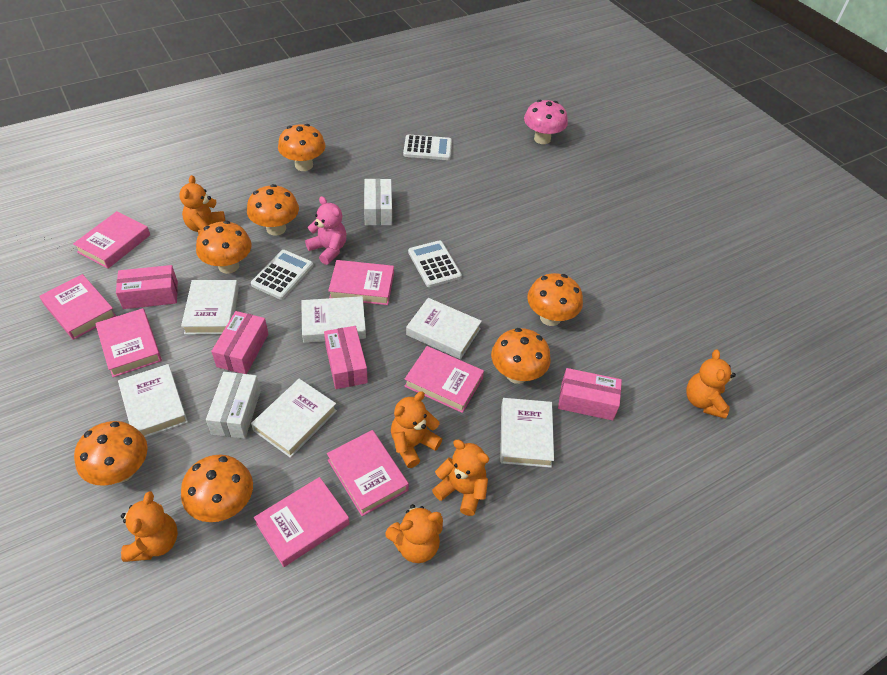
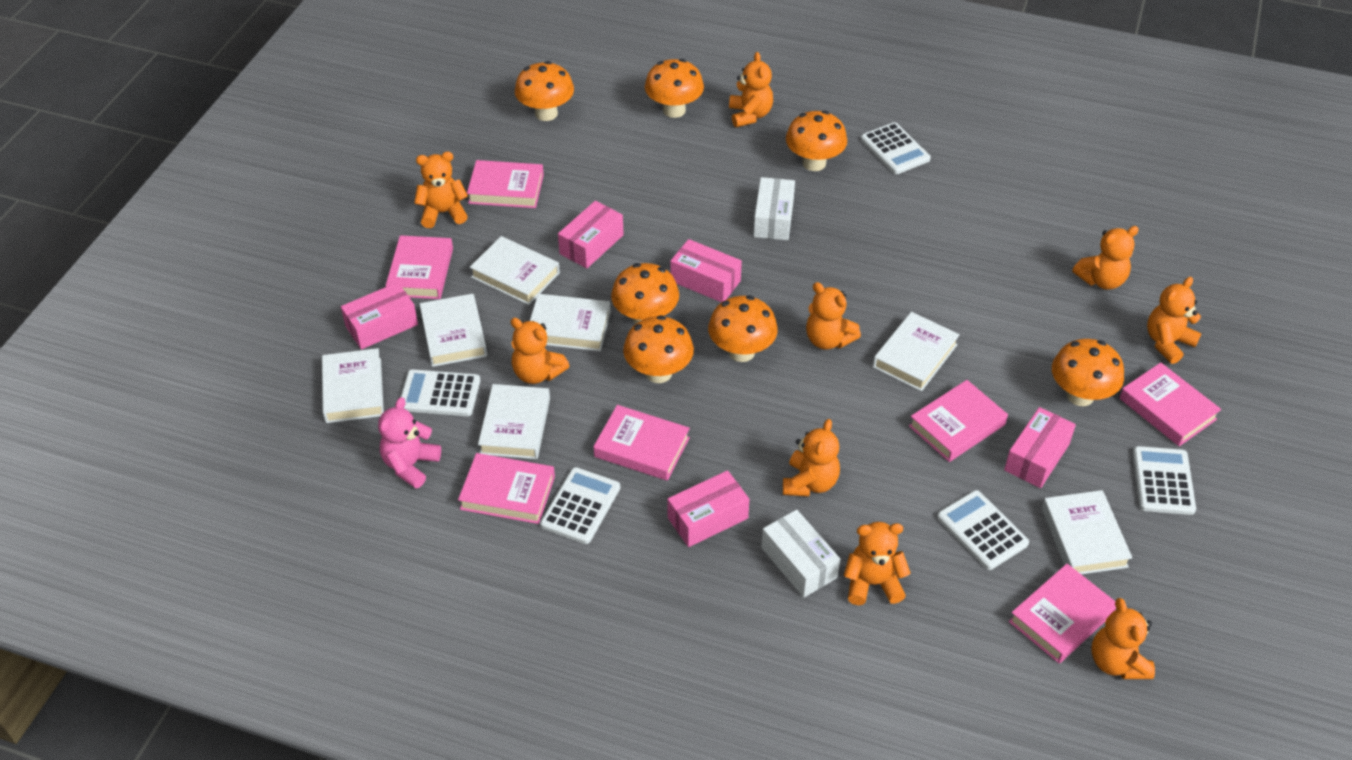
orange teddy bear: 6 -> 9
pink box: 4 -> 5
pink mushroom: 1 -> 0
white book: 6 -> 7
white calculator: 3 -> 5

